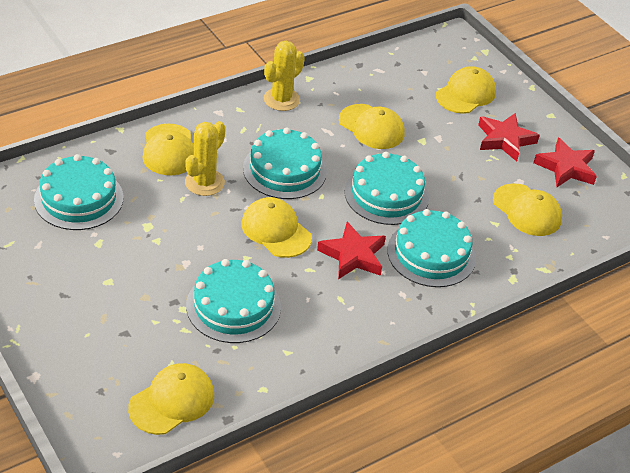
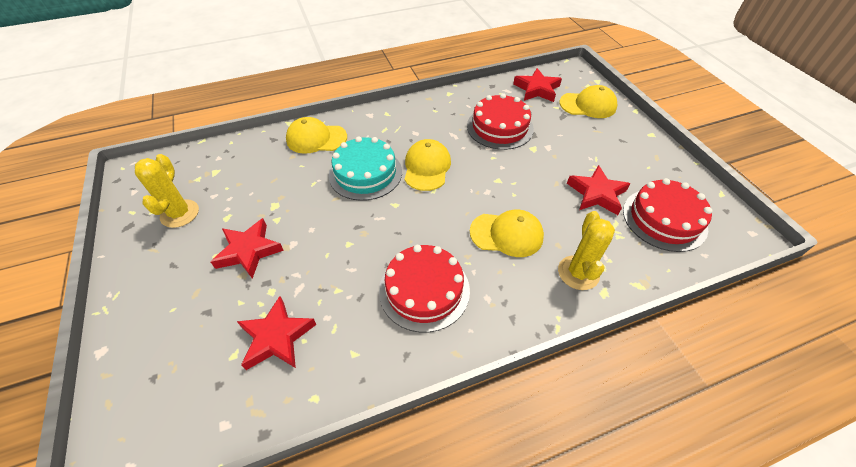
red cake: 0 -> 3
red star: 3 -> 4
turquoise cake: 5 -> 1
yellow cap: 6 -> 4

